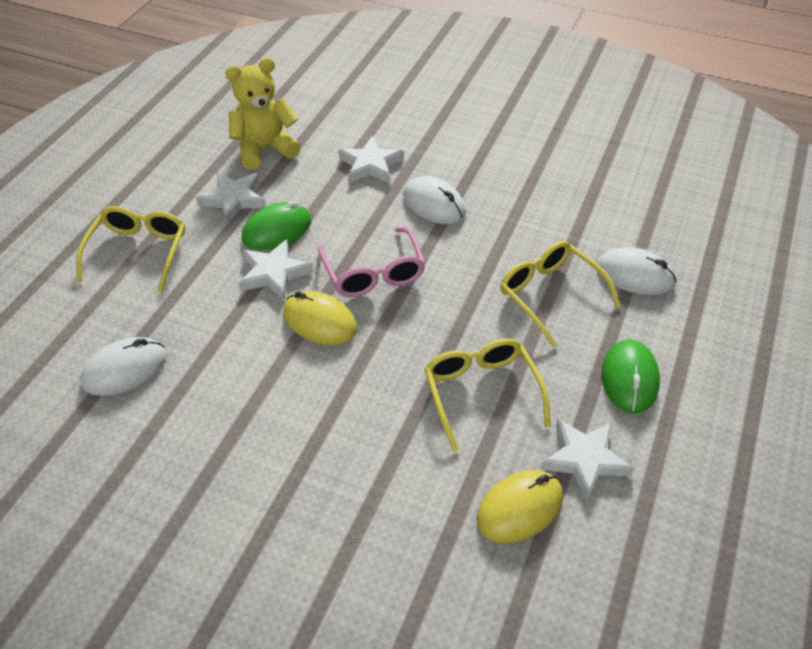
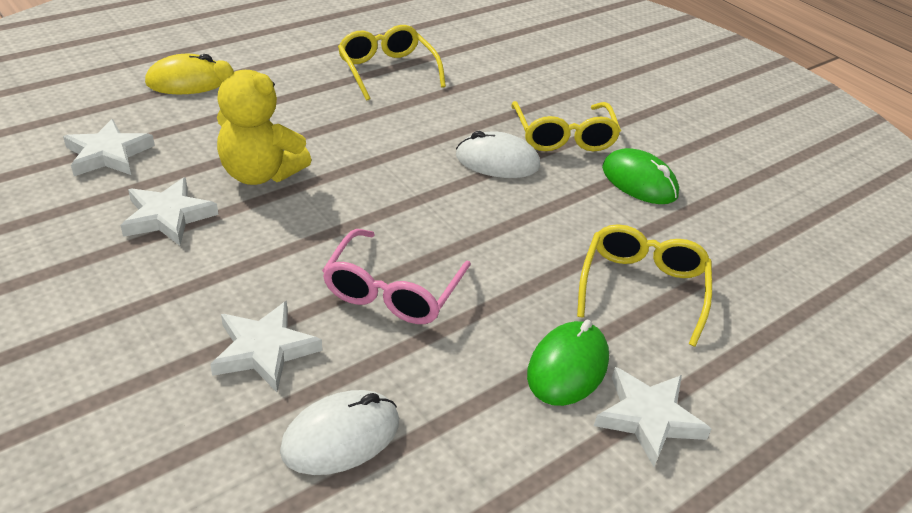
white mouse: 3 -> 2
yellow mouse: 2 -> 1

